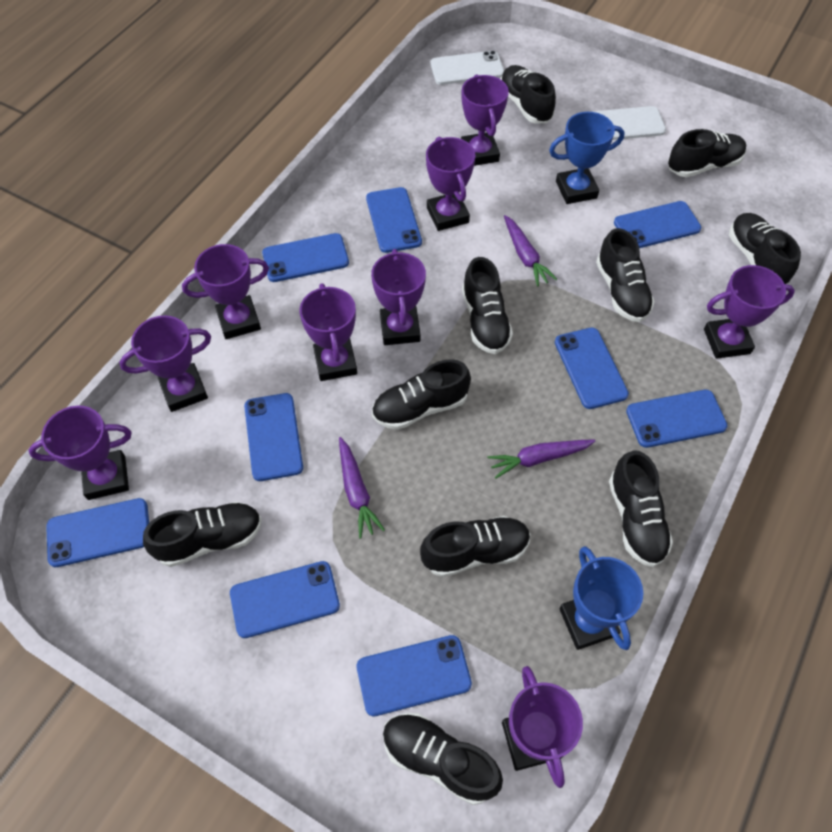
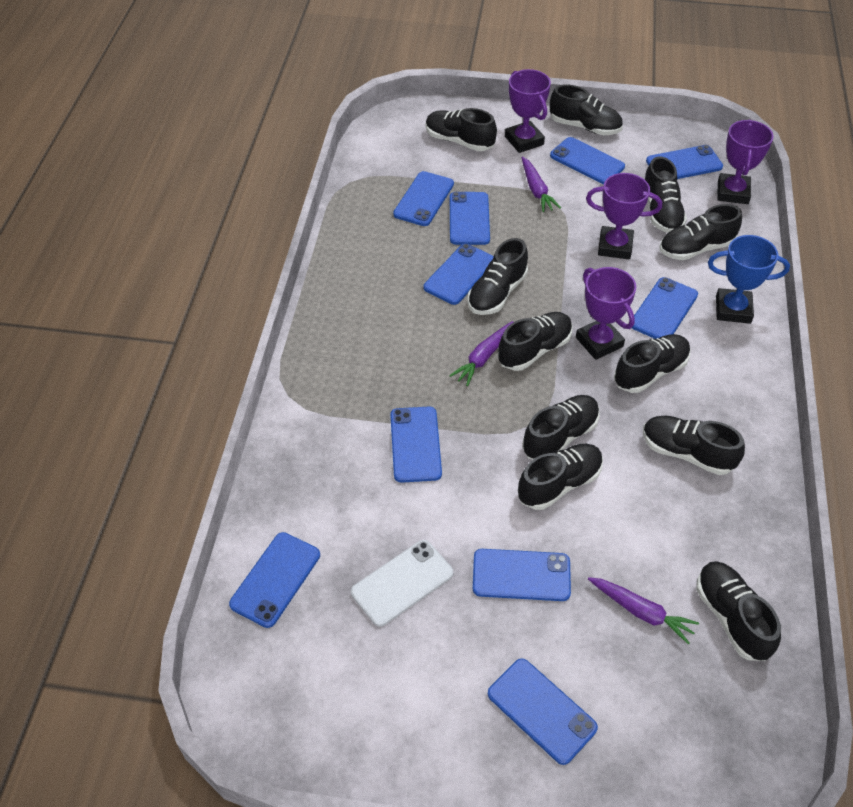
black shoe: 10 -> 11
blue phone: 9 -> 10
blue trophy: 2 -> 1
purple trophy: 9 -> 4
white phone: 2 -> 1

